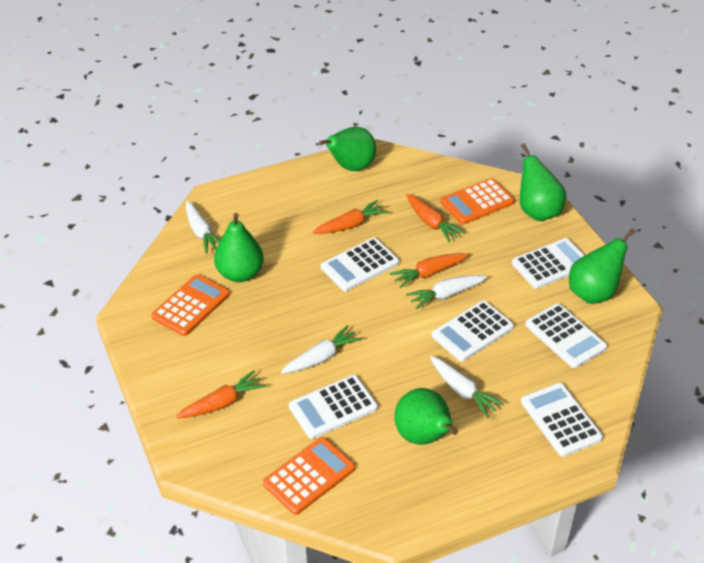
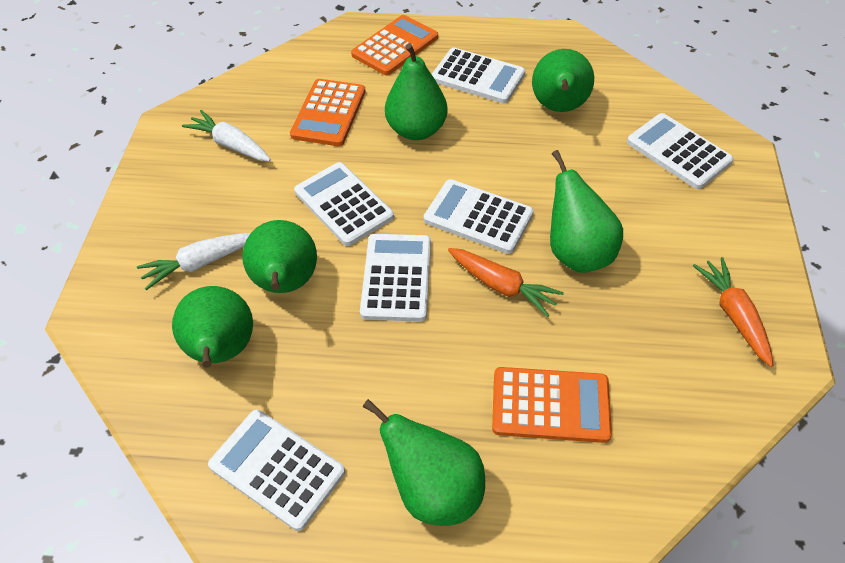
green pear: 5 -> 6
orange carrot: 4 -> 2
white carrot: 4 -> 2

